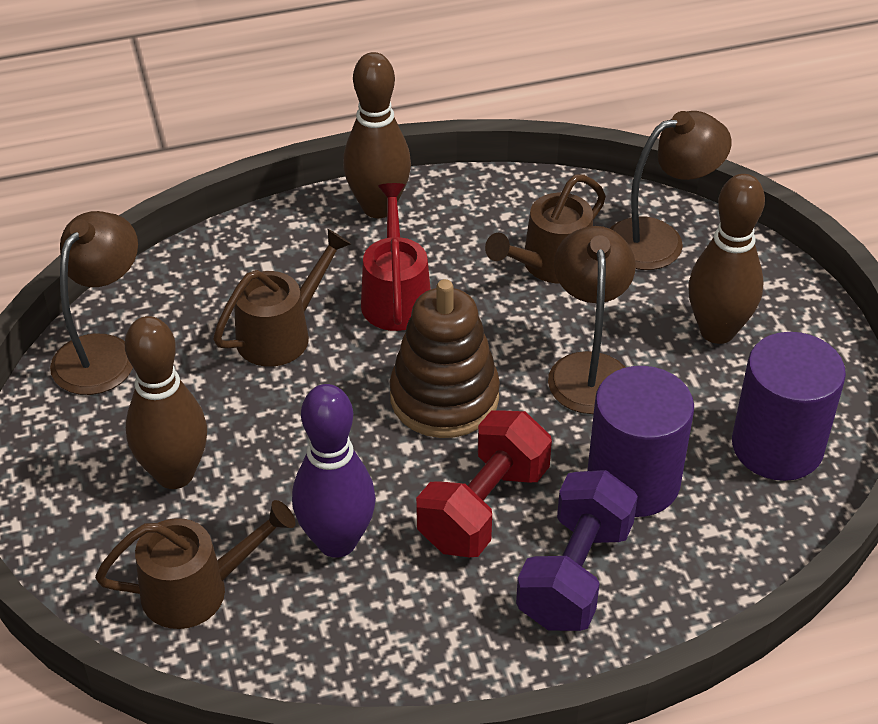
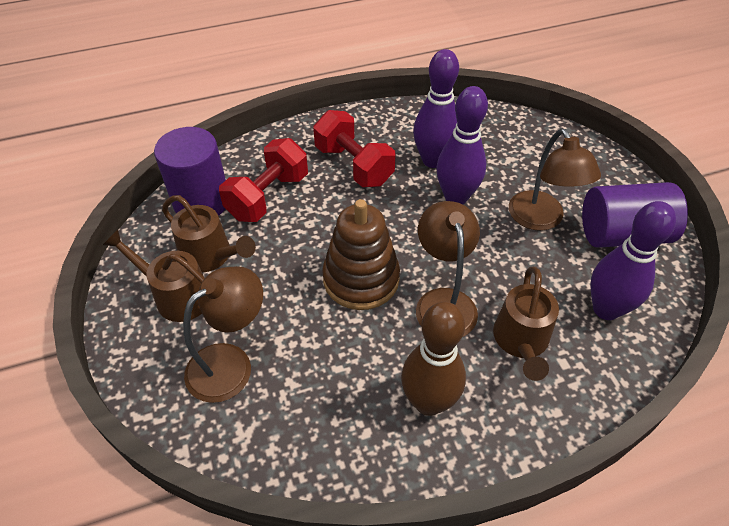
brown bowling pin: 3 -> 1
purple bowling pin: 1 -> 3
purple dumbbell: 1 -> 0
red dumbbell: 1 -> 2
red watering can: 1 -> 0

